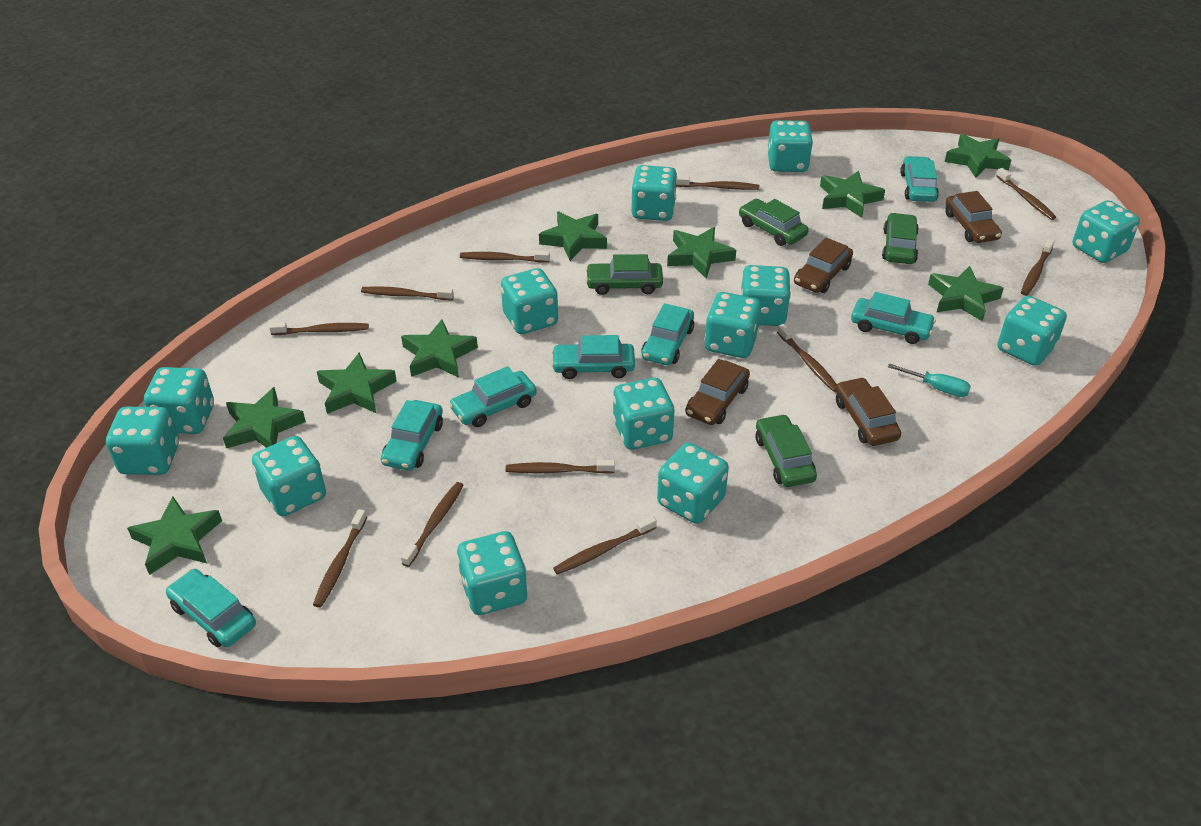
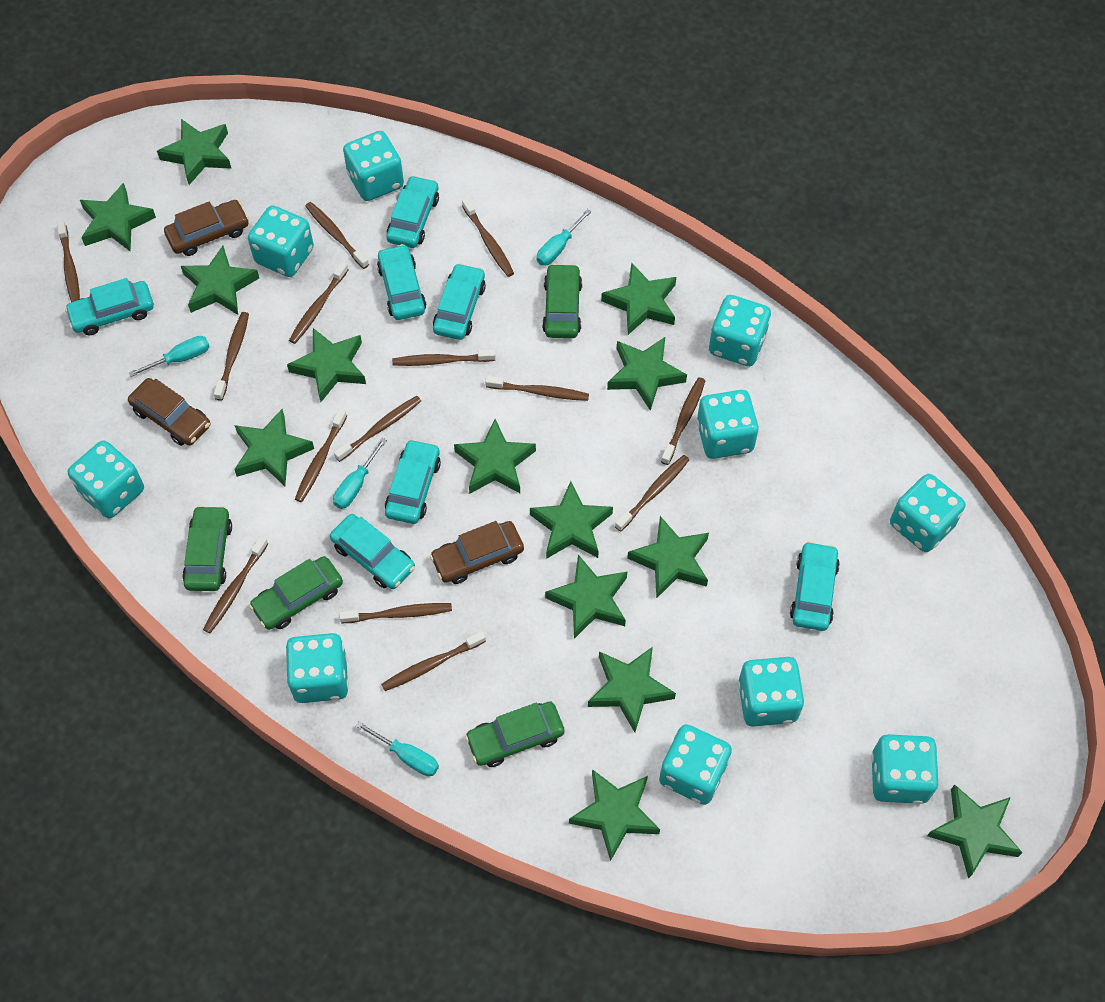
brown car: 4 -> 3
brown toothbrush: 11 -> 14
green star: 9 -> 14
turquoise dice: 13 -> 10
turquoise screwdriver: 1 -> 4

